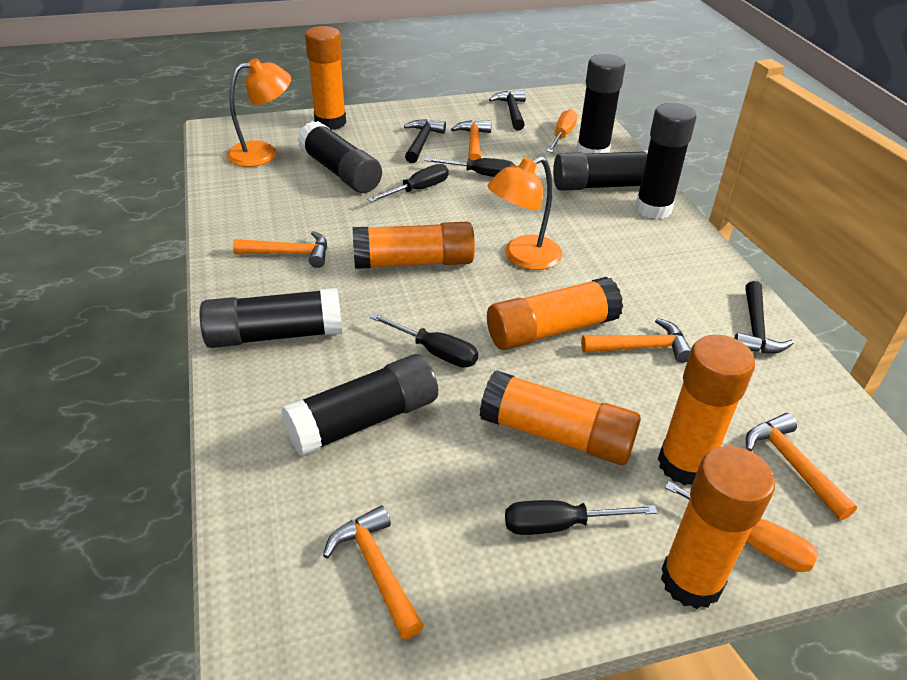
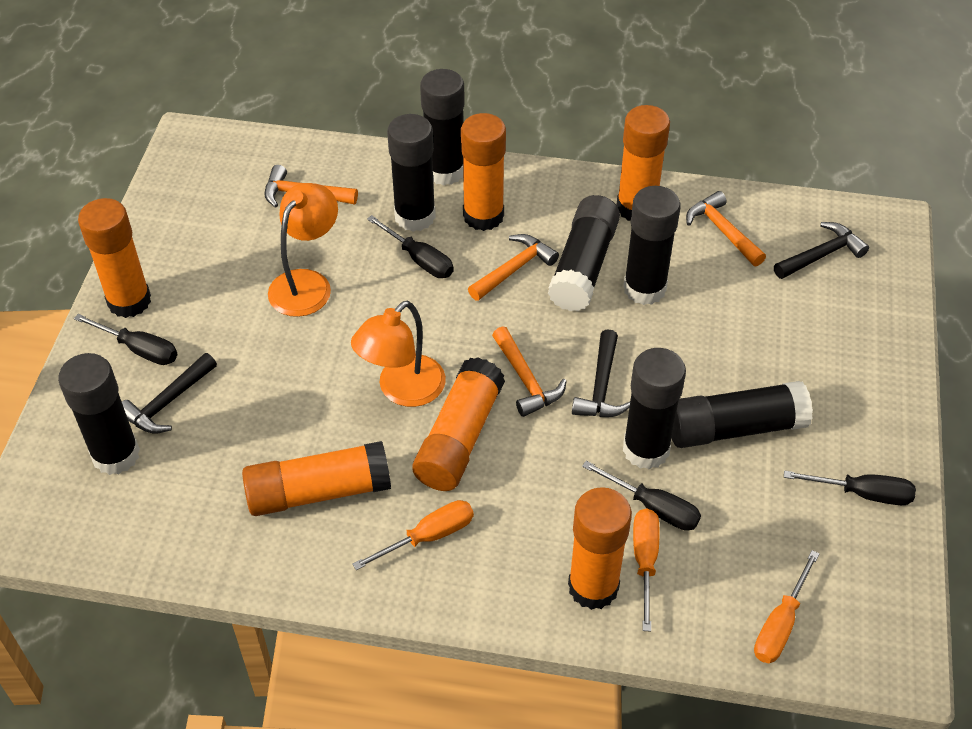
black glue stick: 6 -> 7
orange hammer: 5 -> 4
orange screwdriver: 2 -> 3

